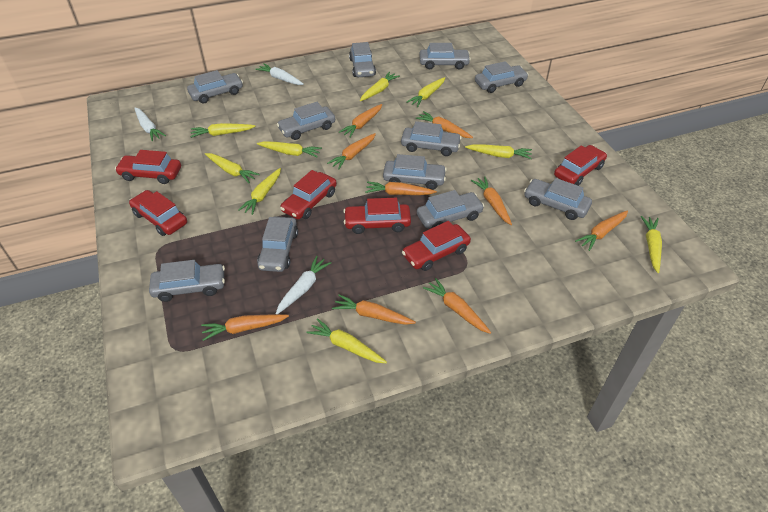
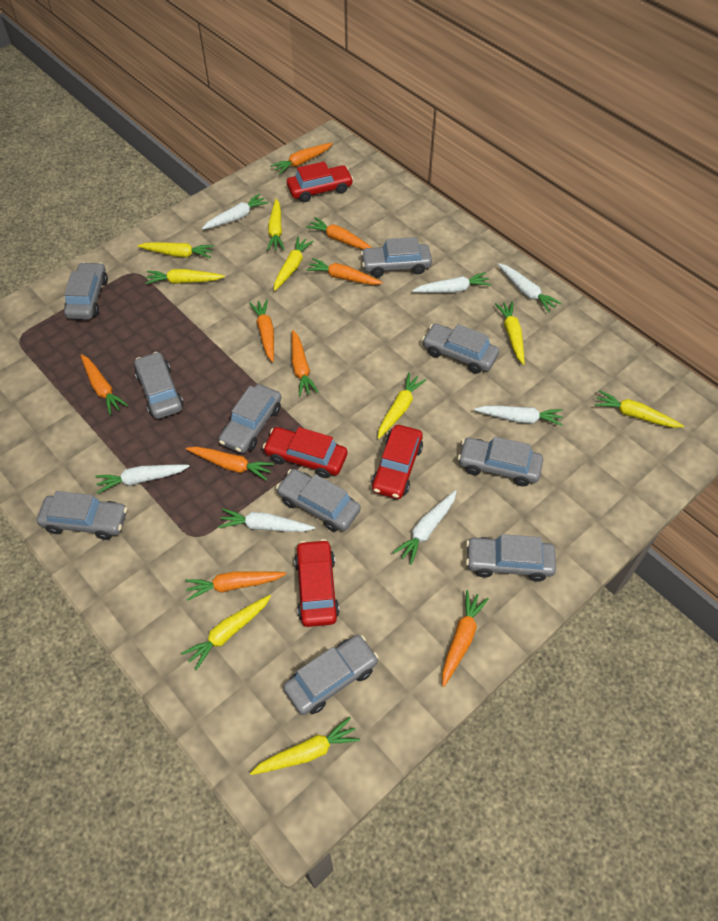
grey car: 11 -> 10
red car: 6 -> 4
white carrot: 3 -> 7

